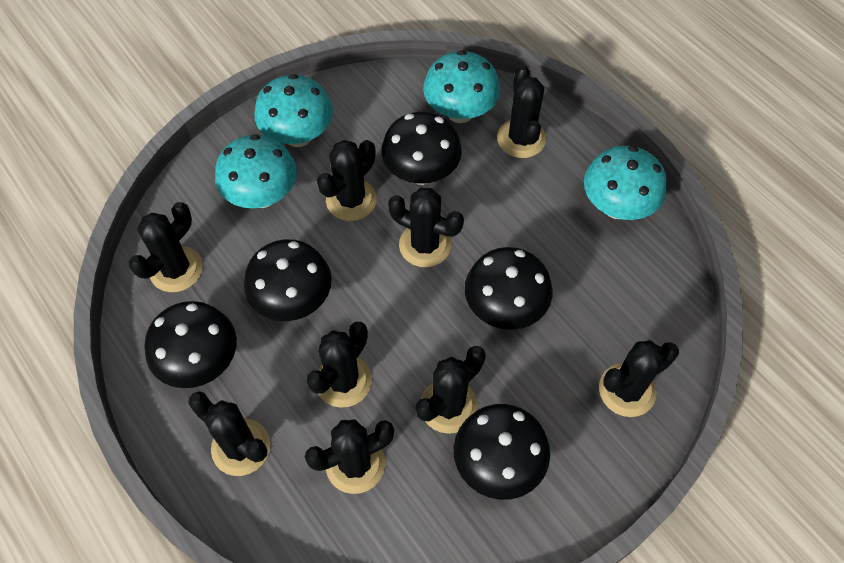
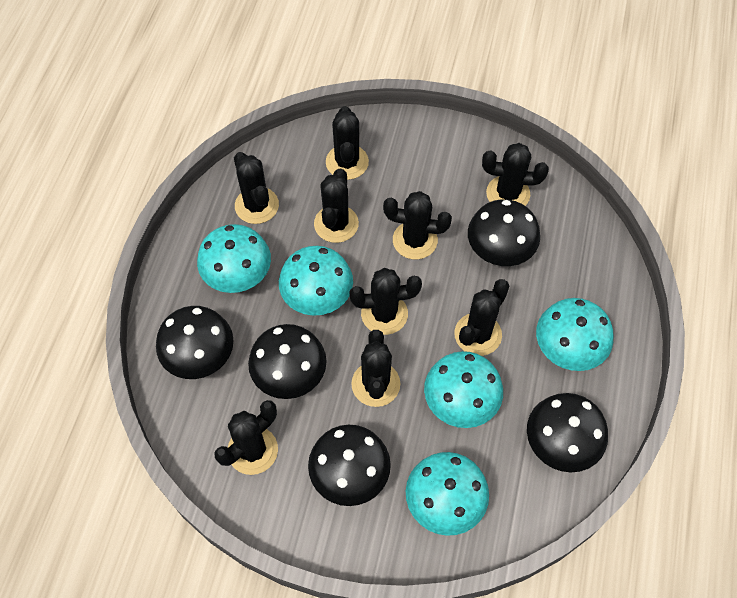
turquoise mushroom: 4 -> 5

